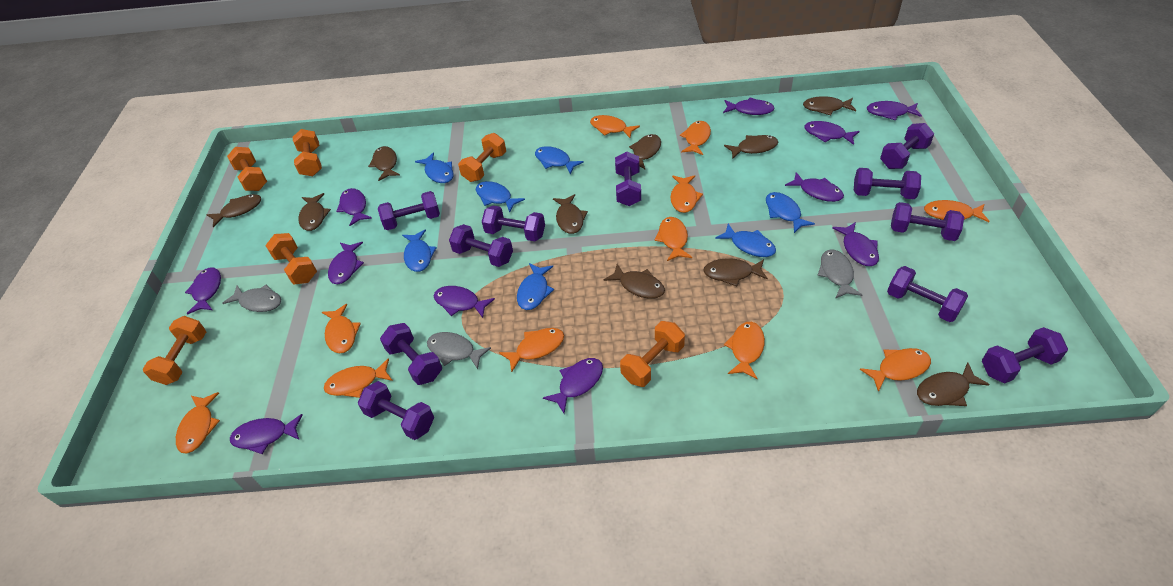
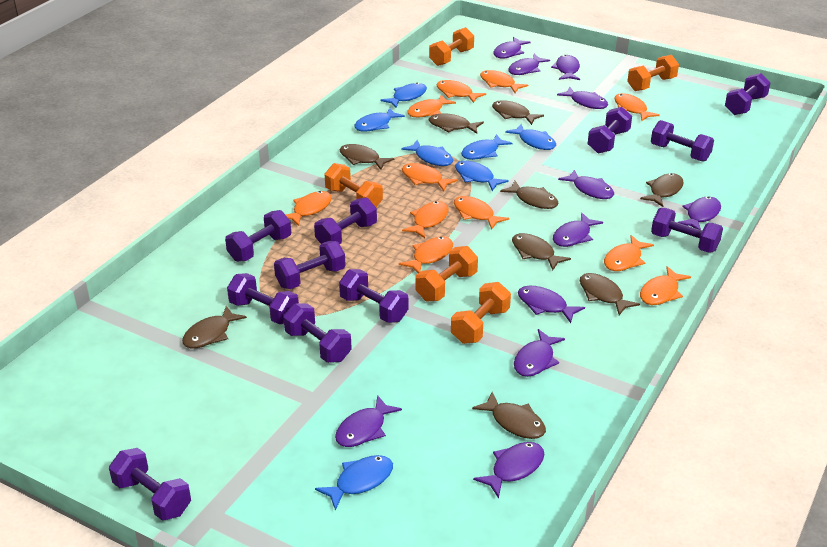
brown fish: 10 -> 9
grey fish: 3 -> 0
orange dumbbell: 6 -> 5

